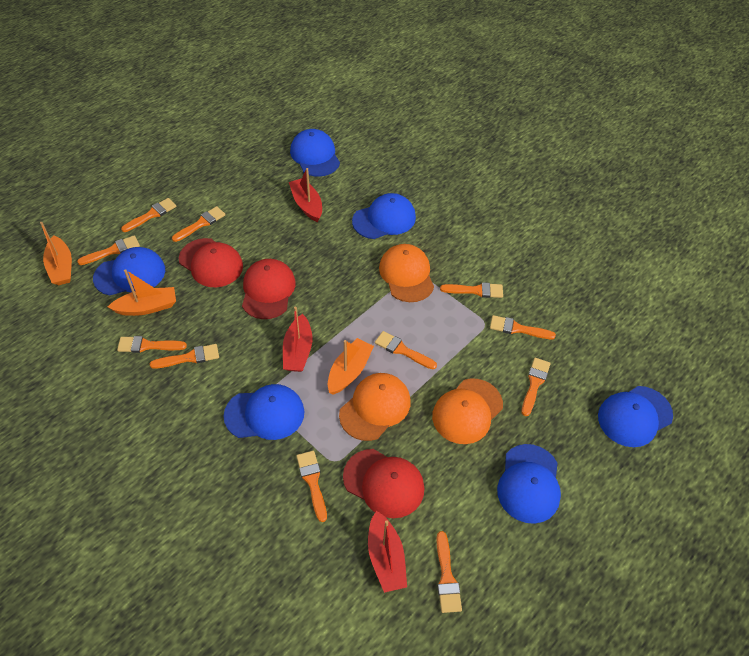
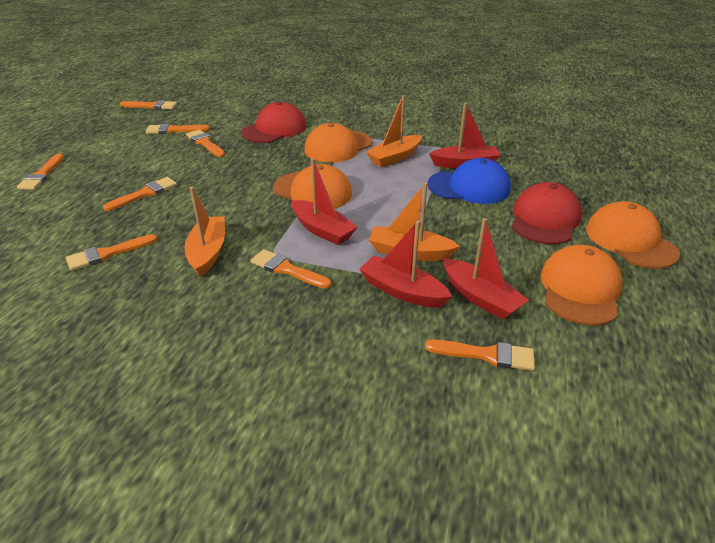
blue cap: 6 -> 1
orange brush: 11 -> 8
orange cap: 3 -> 4
red boat: 3 -> 4
red cap: 3 -> 2

